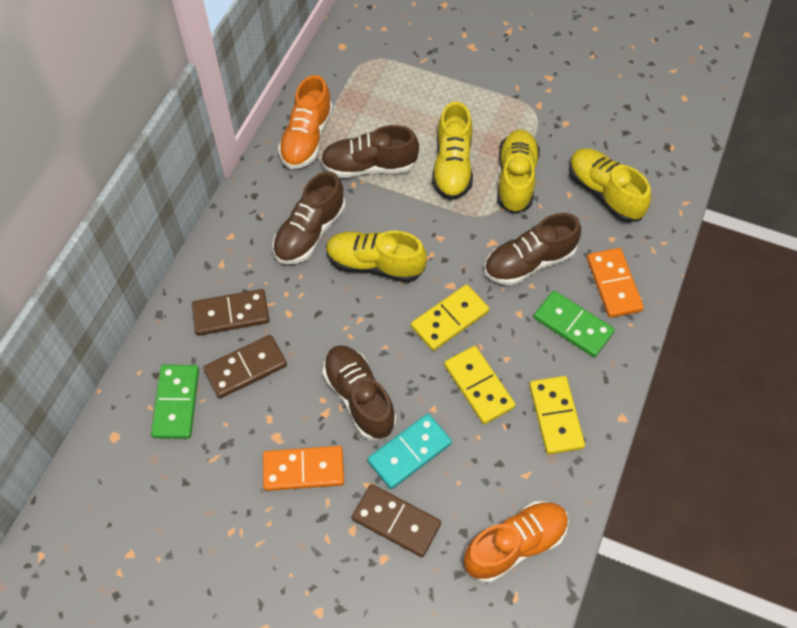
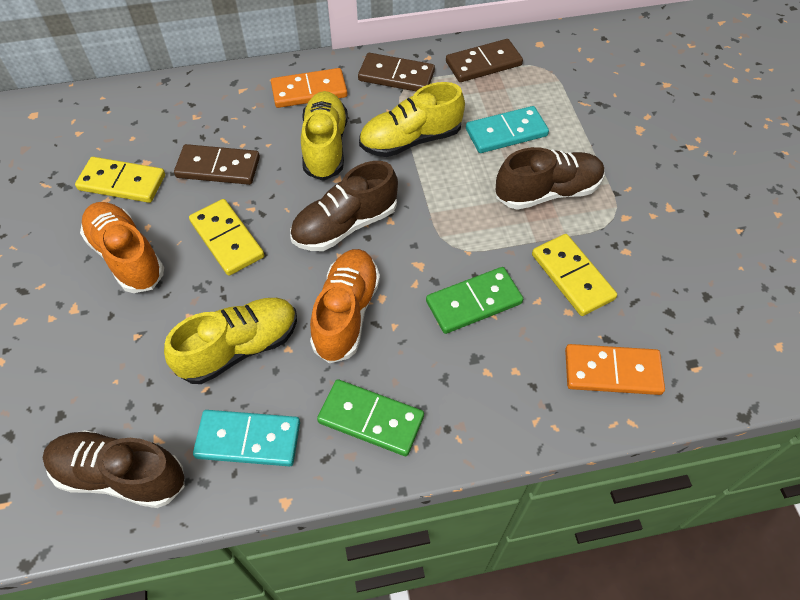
brown shoe: 4 -> 3
turquoise domino: 1 -> 2
yellow shoe: 4 -> 3

